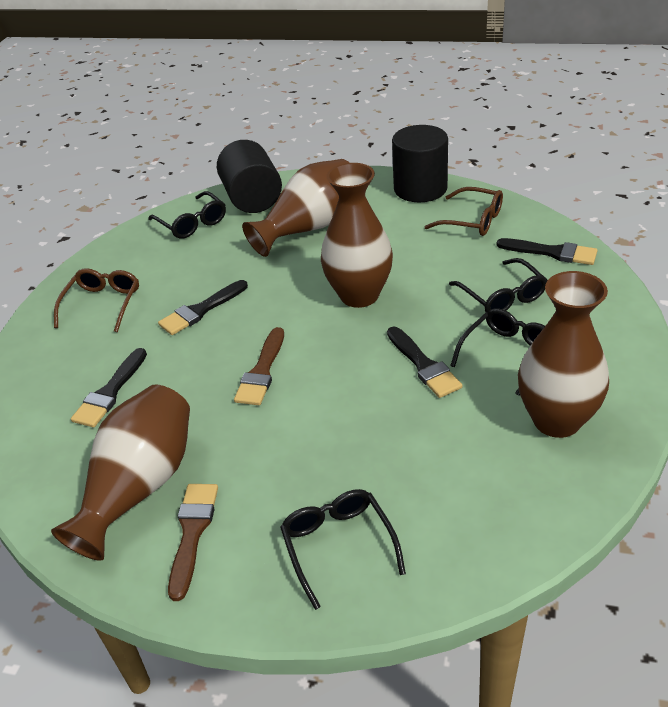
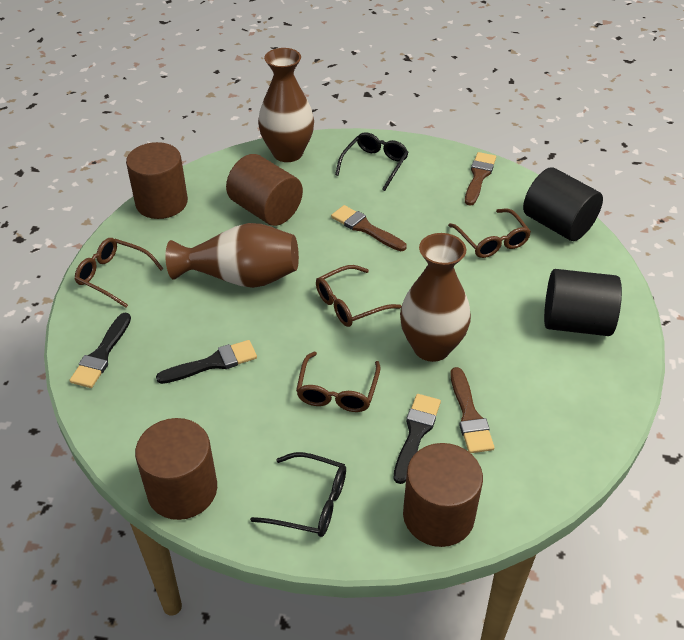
black brush: 4 -> 3
black glasses: 4 -> 2
brown brush: 2 -> 3
brown cylinder: 0 -> 4
brown glasses: 2 -> 4
brown vase: 4 -> 3

